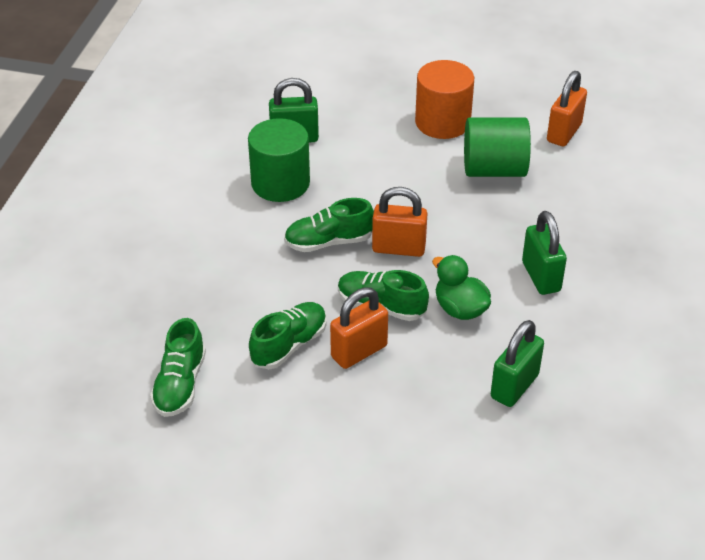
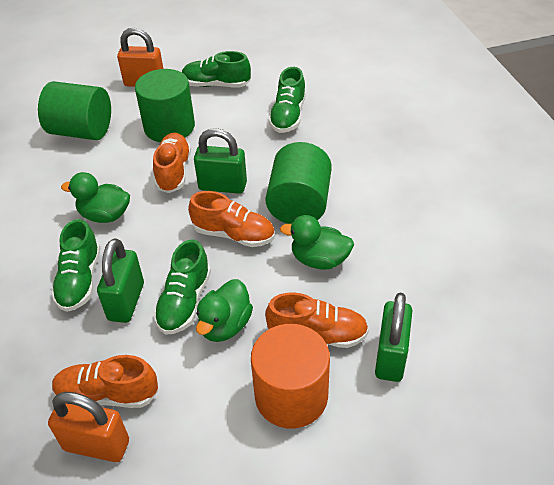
green cylinder: 2 -> 3
green duck: 1 -> 3
orange padlock: 3 -> 2
orange shoe: 0 -> 4

